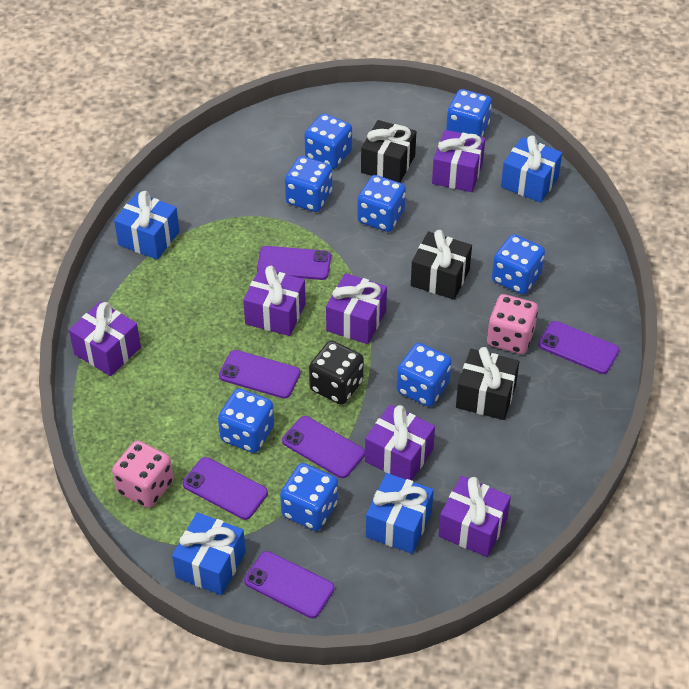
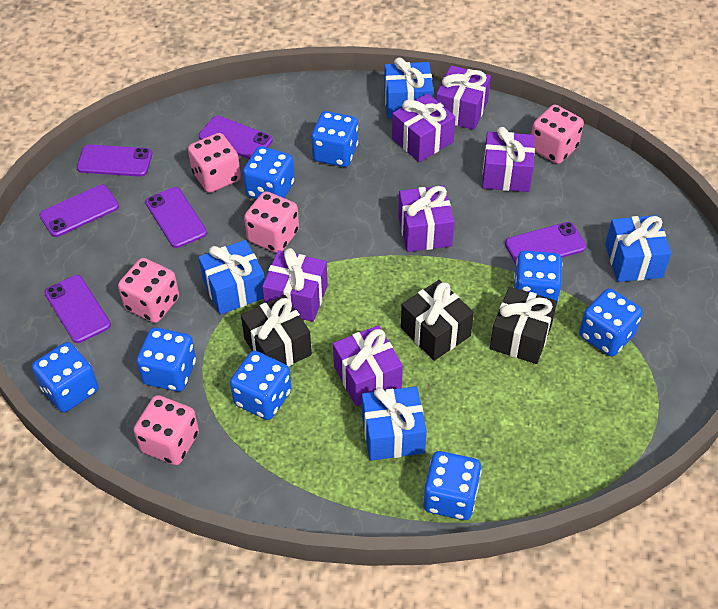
black dice: 1 -> 0
pink dice: 2 -> 5

